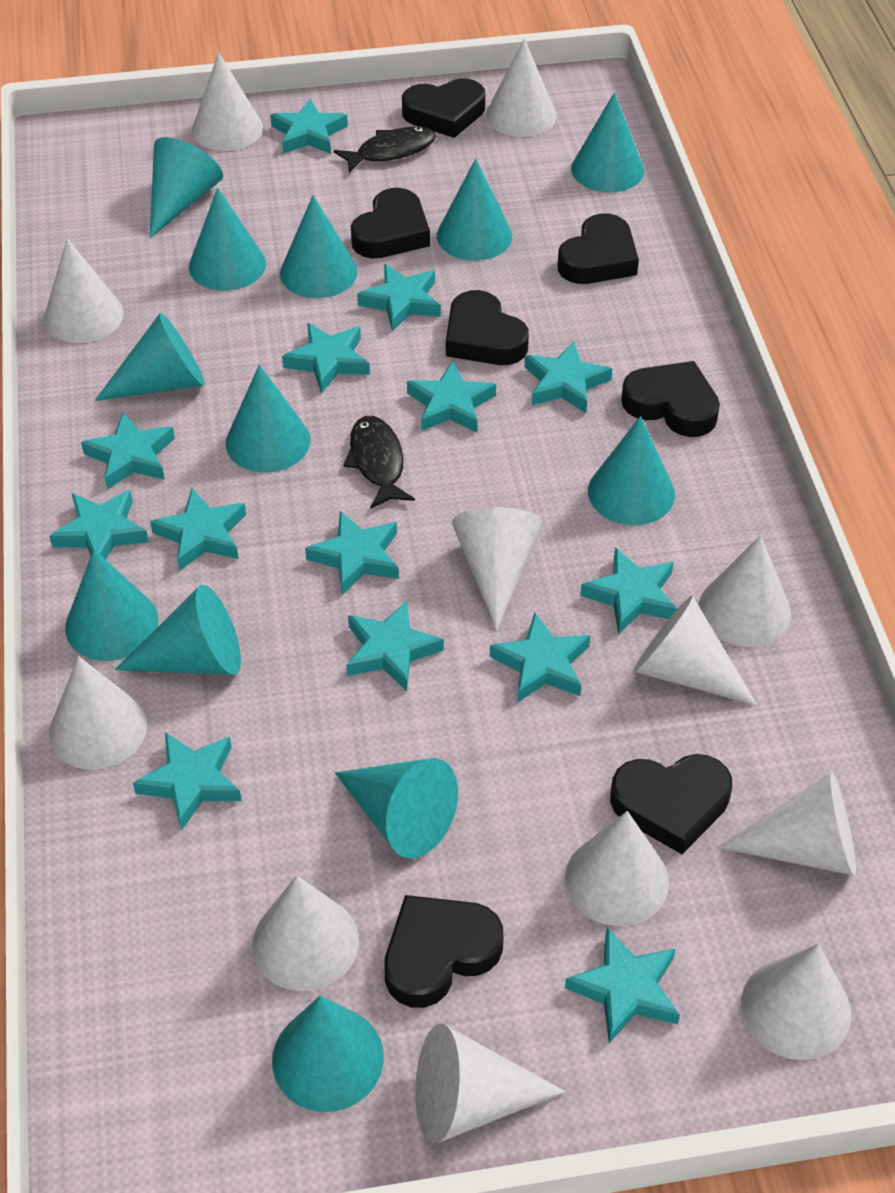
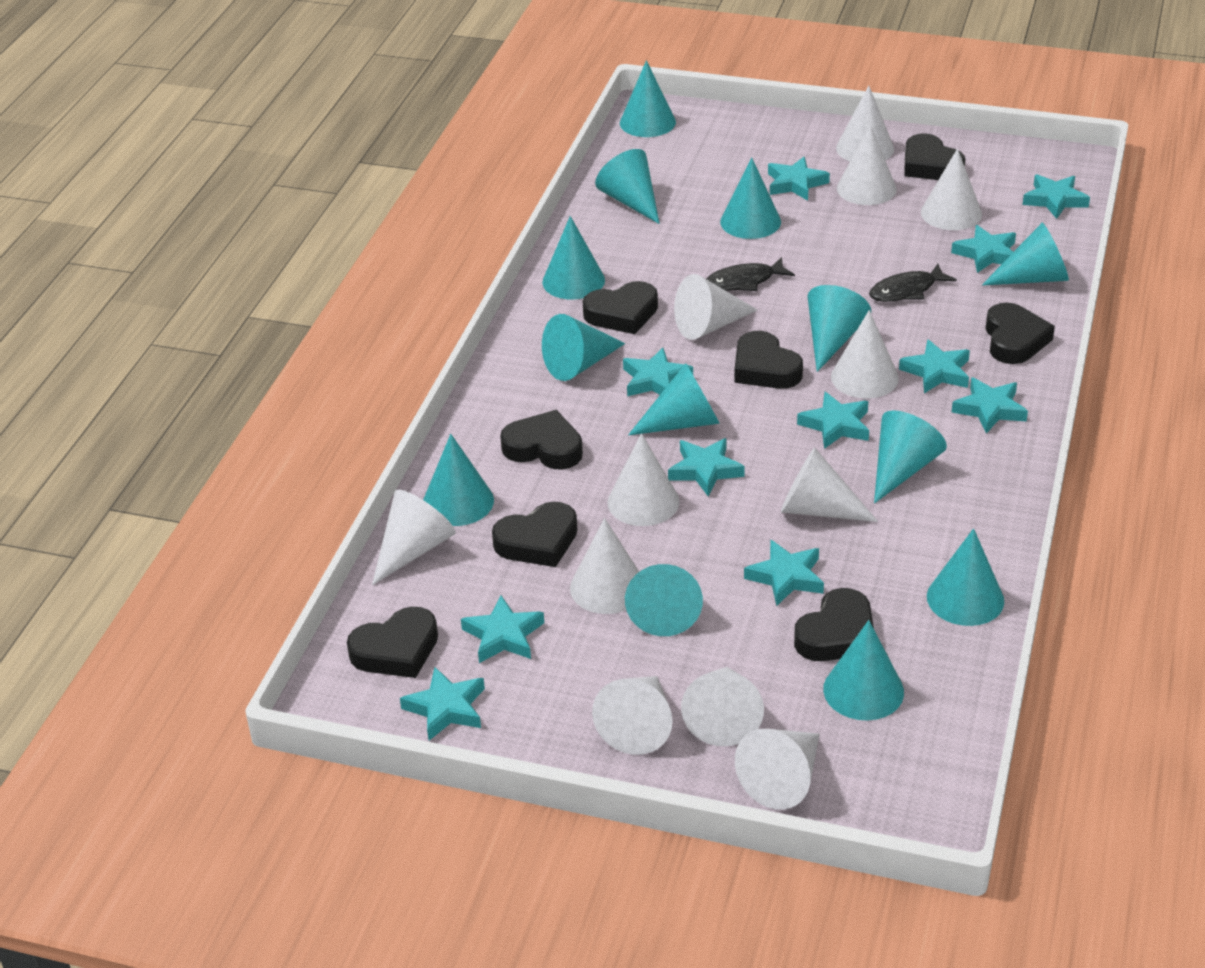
black heart: 7 -> 8
turquoise cone: 12 -> 13
turquoise star: 14 -> 11

